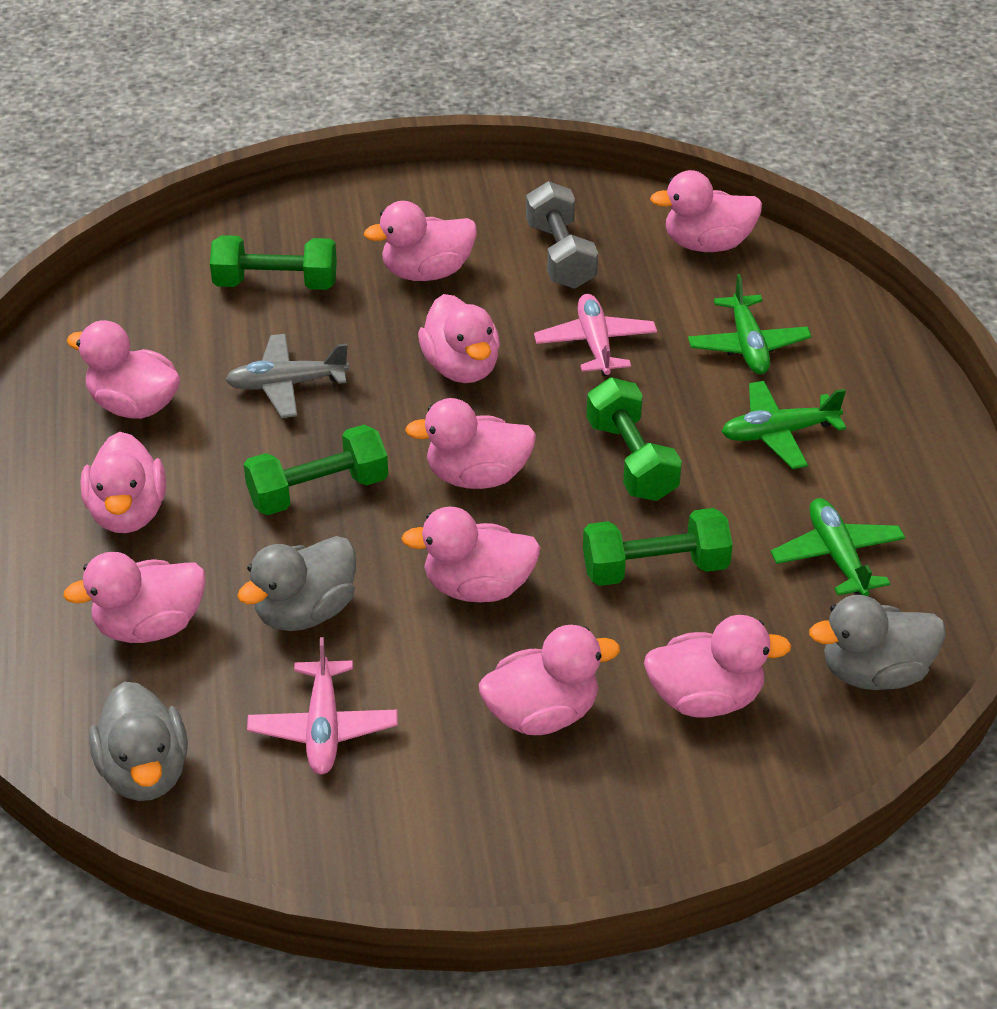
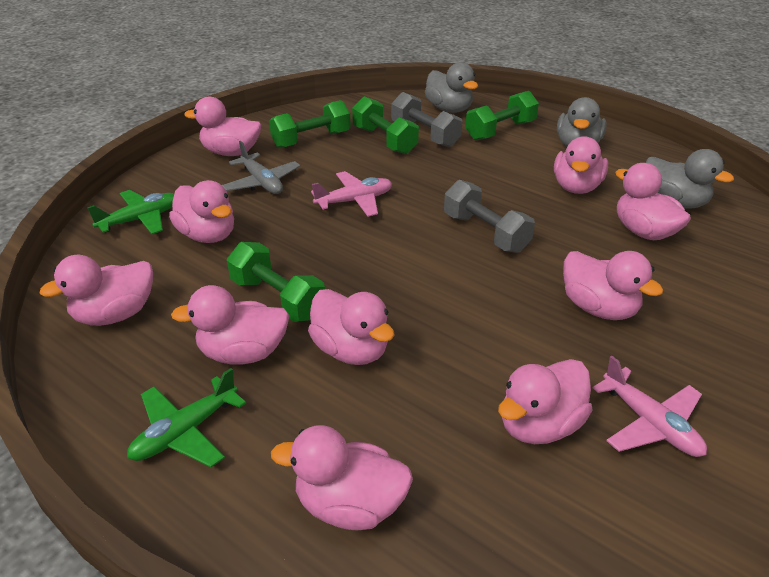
green plane: 3 -> 2
grey dumbbell: 1 -> 2

